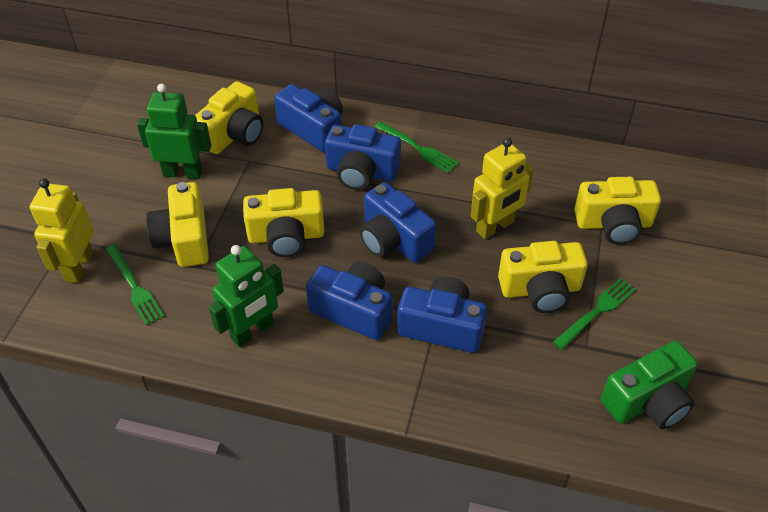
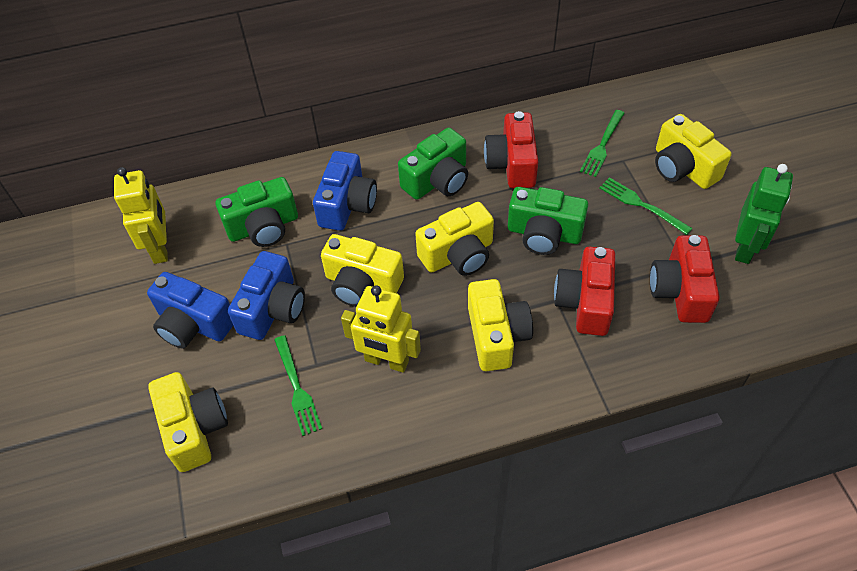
blue camera: 5 -> 3
green camera: 1 -> 3
green robot: 2 -> 1
red camera: 0 -> 3

